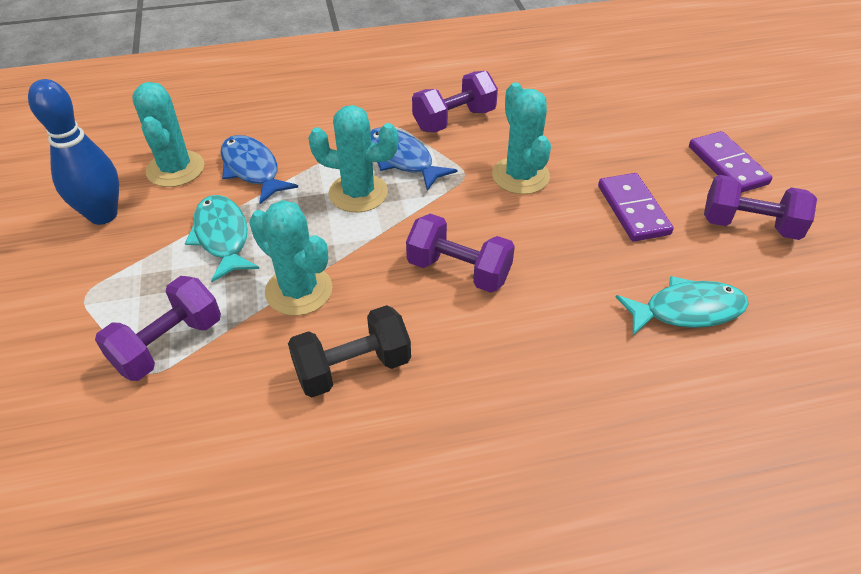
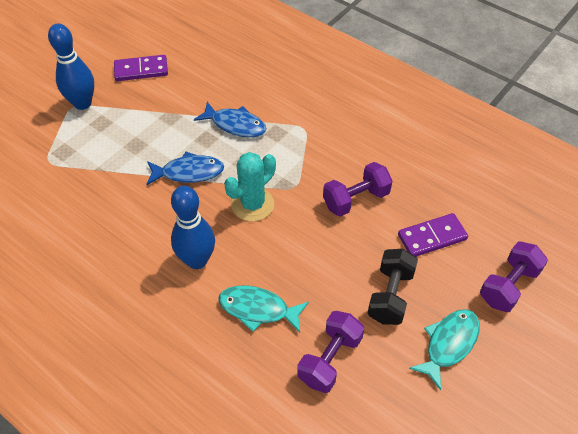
blue bowling pin: 1 -> 2
purple dumbbell: 4 -> 3
turquoise cactus: 4 -> 1

